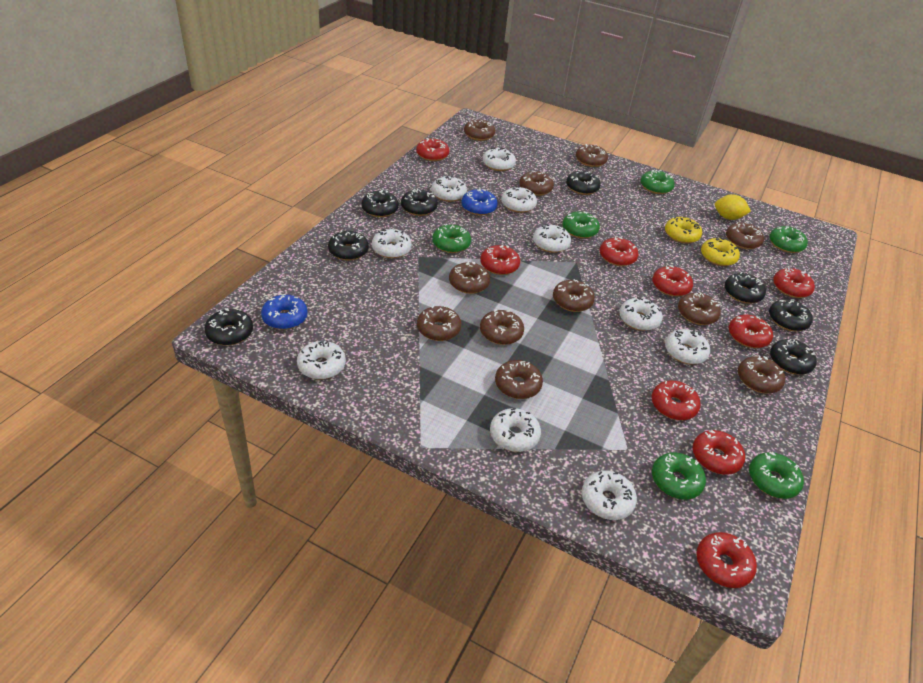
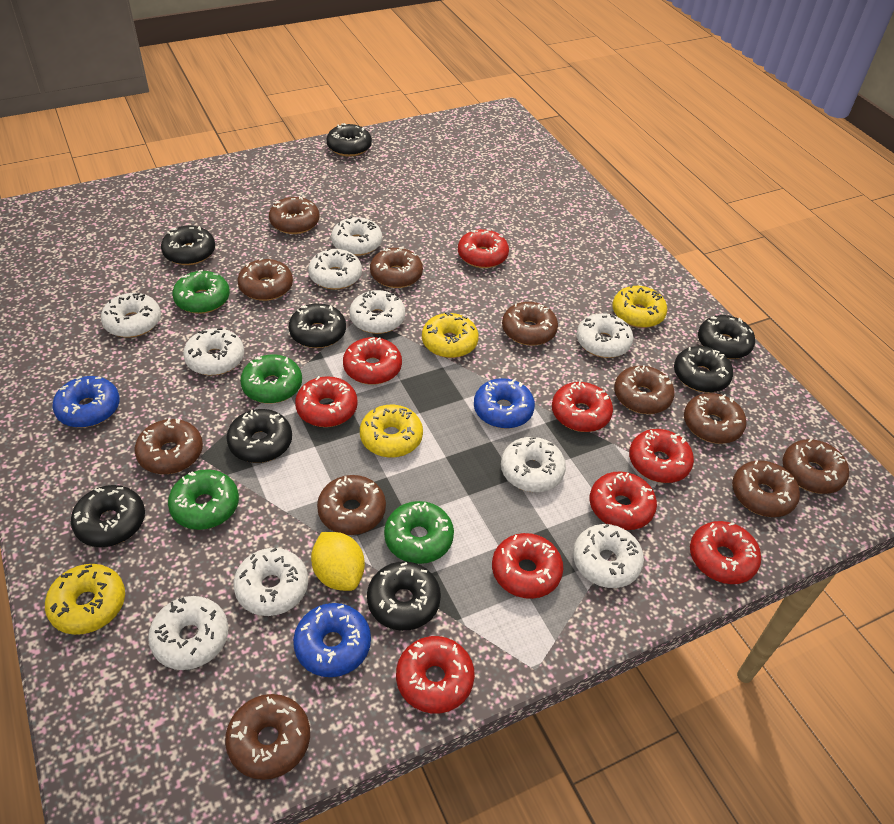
blue donut: 2 -> 3
green donut: 6 -> 4
yellow donut: 2 -> 4

